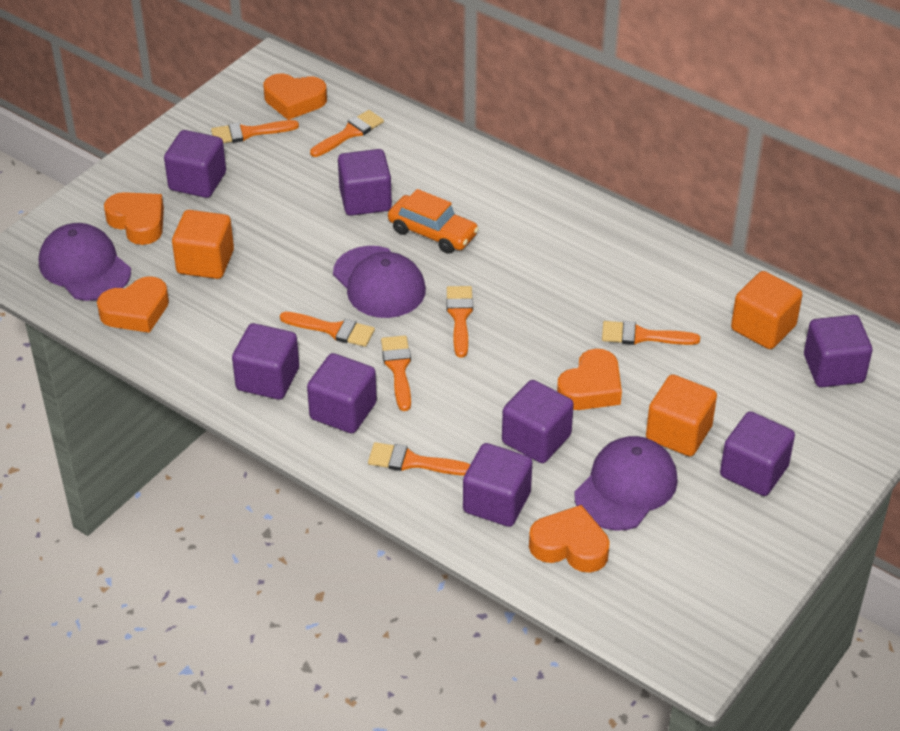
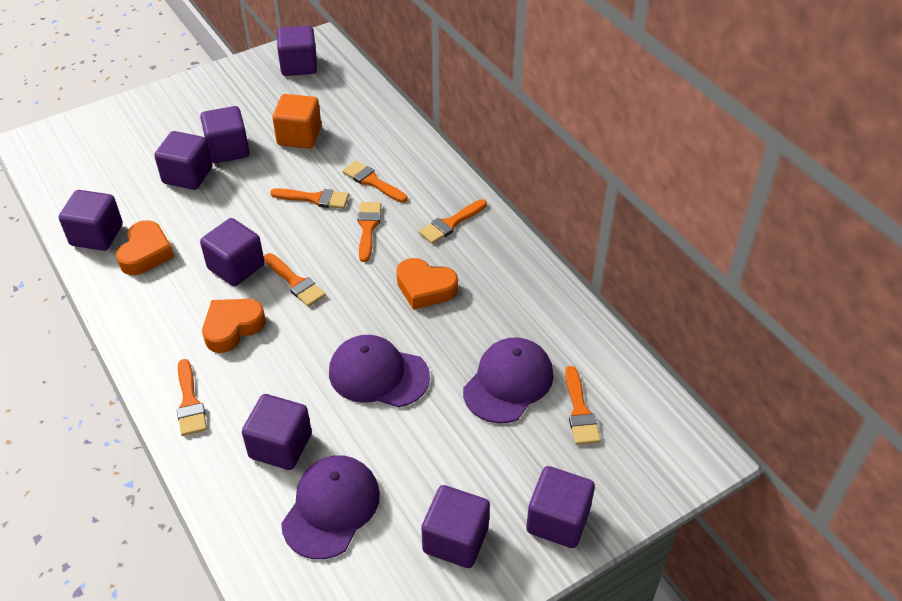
orange car: 1 -> 0
orange cube: 3 -> 1
orange heart: 5 -> 3

